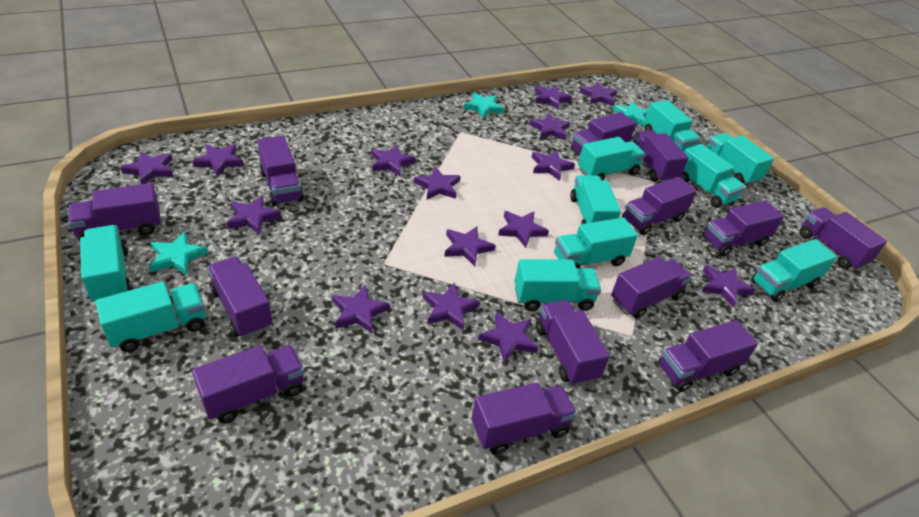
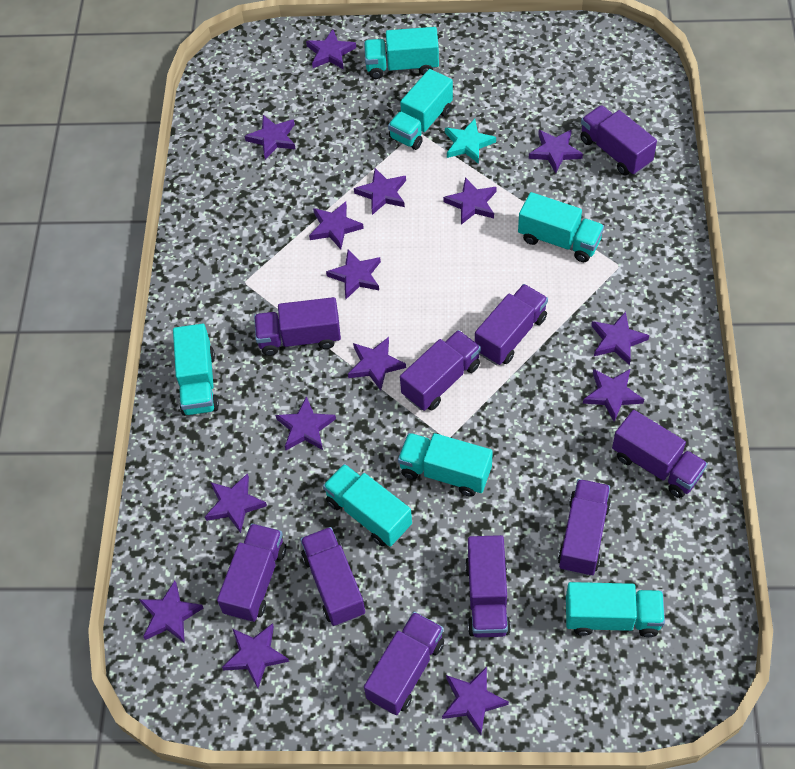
purple truck: 13 -> 10
turquoise star: 3 -> 1
turquoise truck: 10 -> 7

